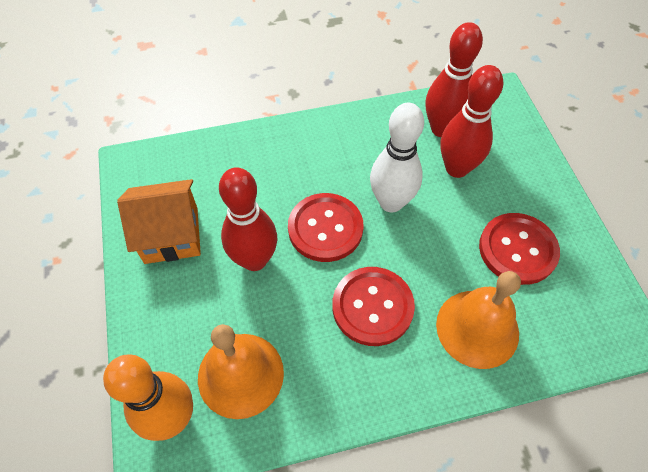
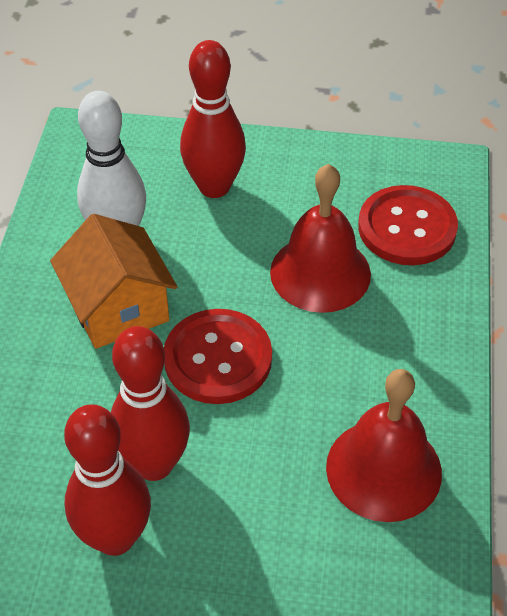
orange bell: 2 -> 0
orange bowling pin: 1 -> 0
red bell: 0 -> 2
red button: 3 -> 2

